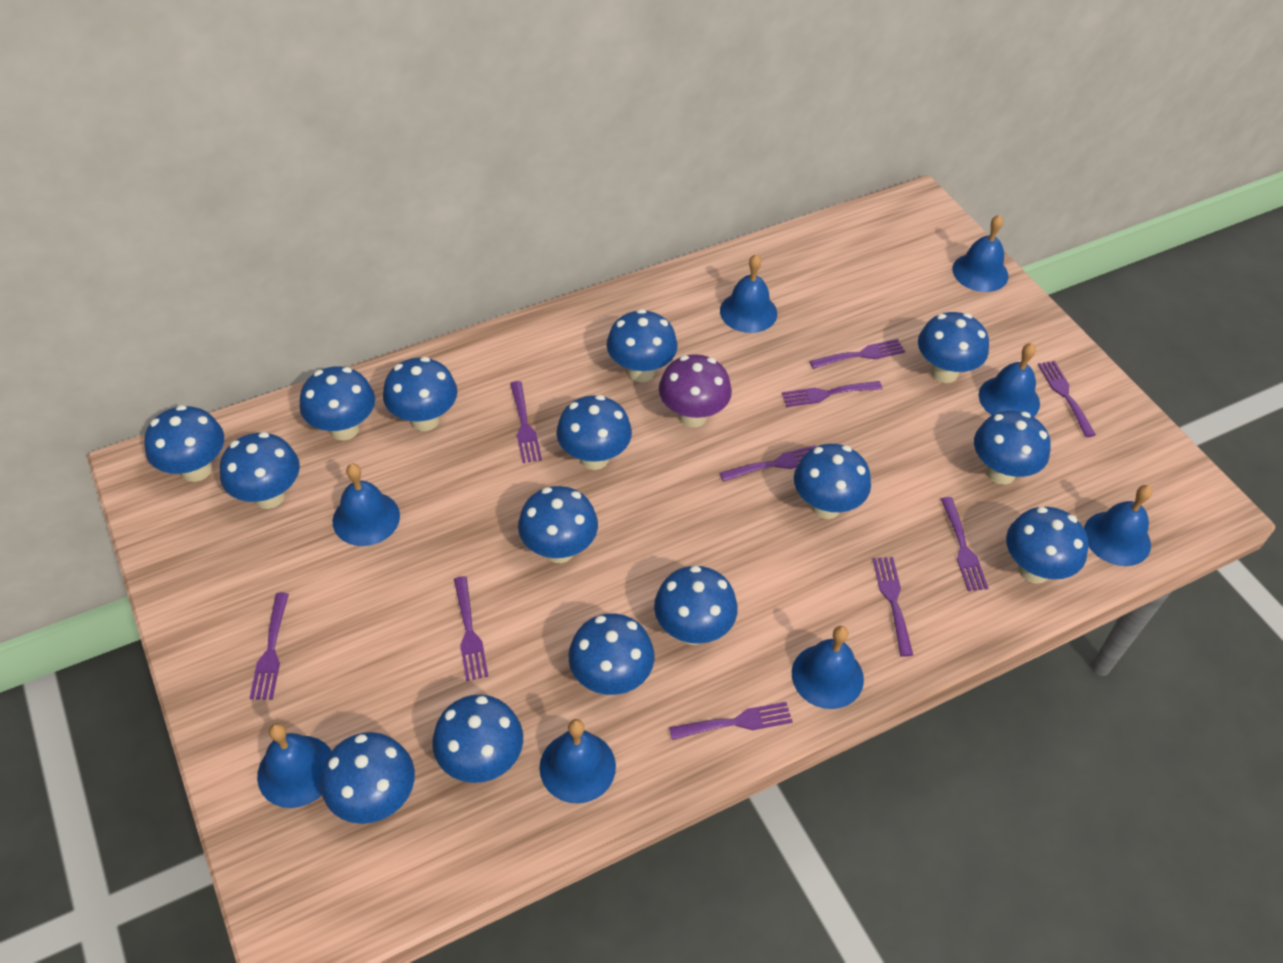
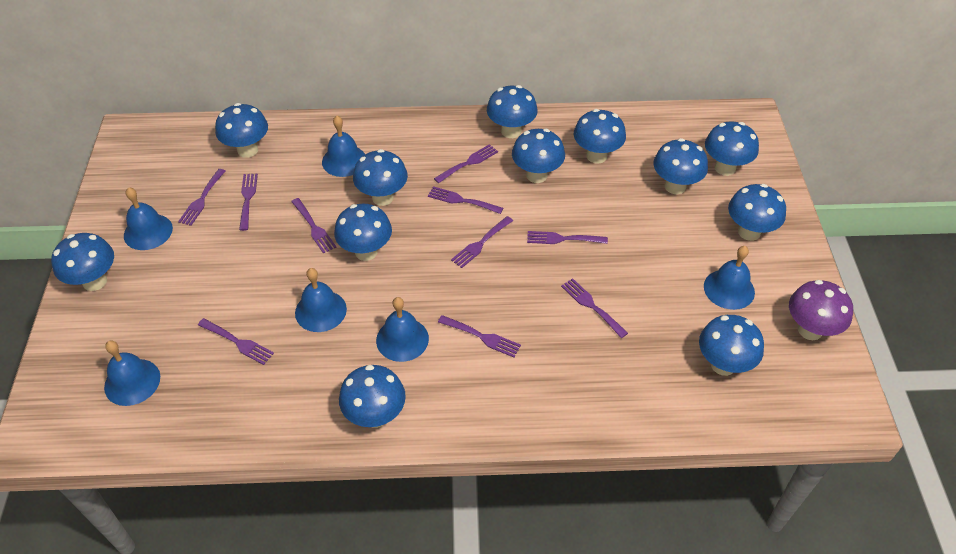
blue bell: 8 -> 6
blue mushroom: 15 -> 12

